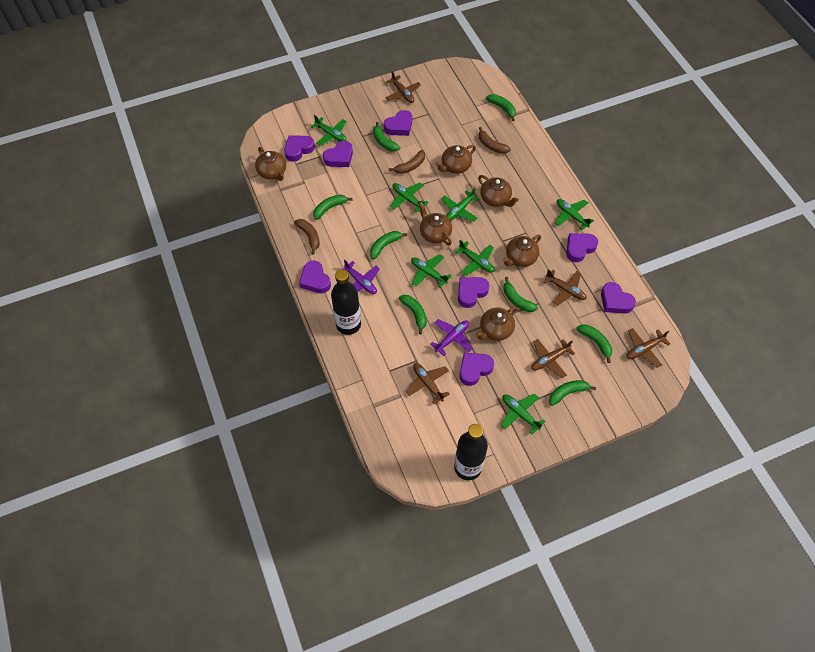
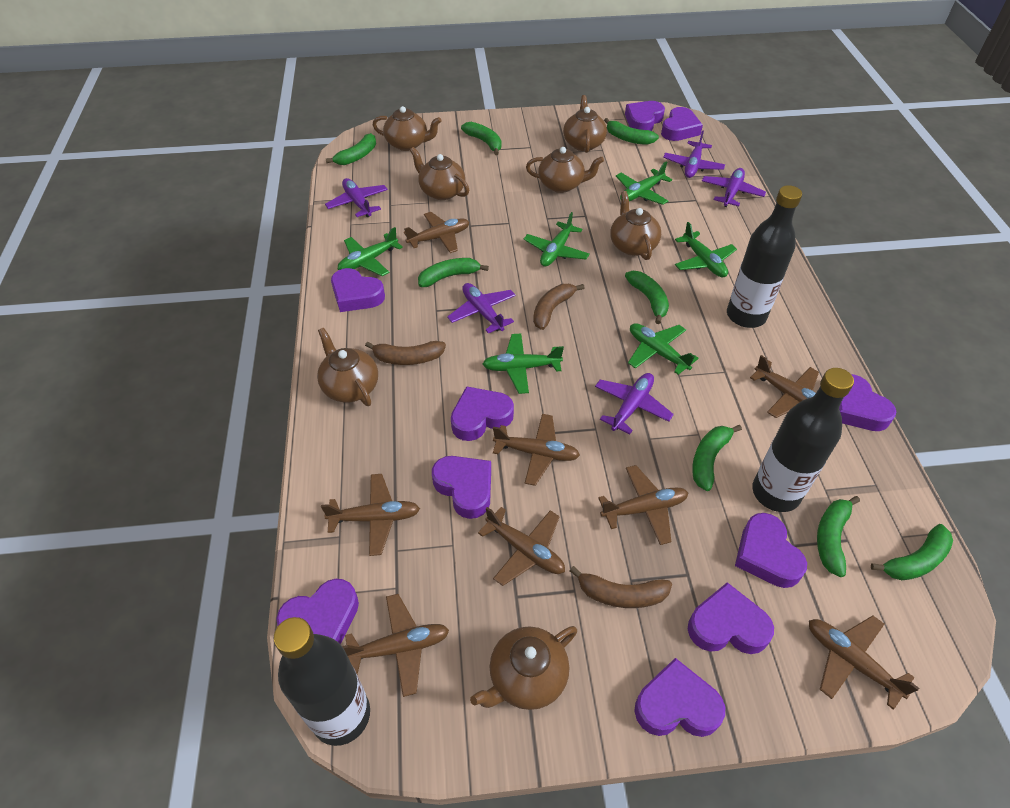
black bottle: 2 -> 3
brown plane: 5 -> 8
brown teapot: 6 -> 7
green plane: 7 -> 6
purple heart: 8 -> 10
purple plane: 2 -> 5

